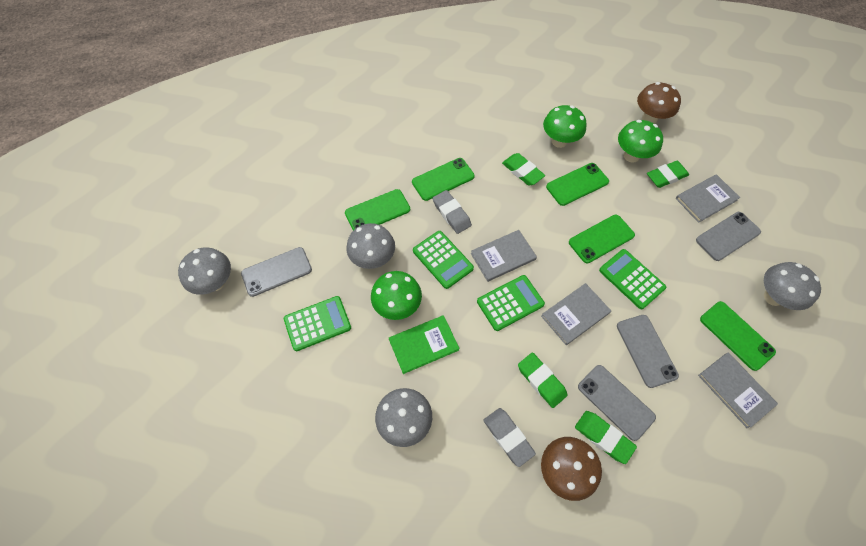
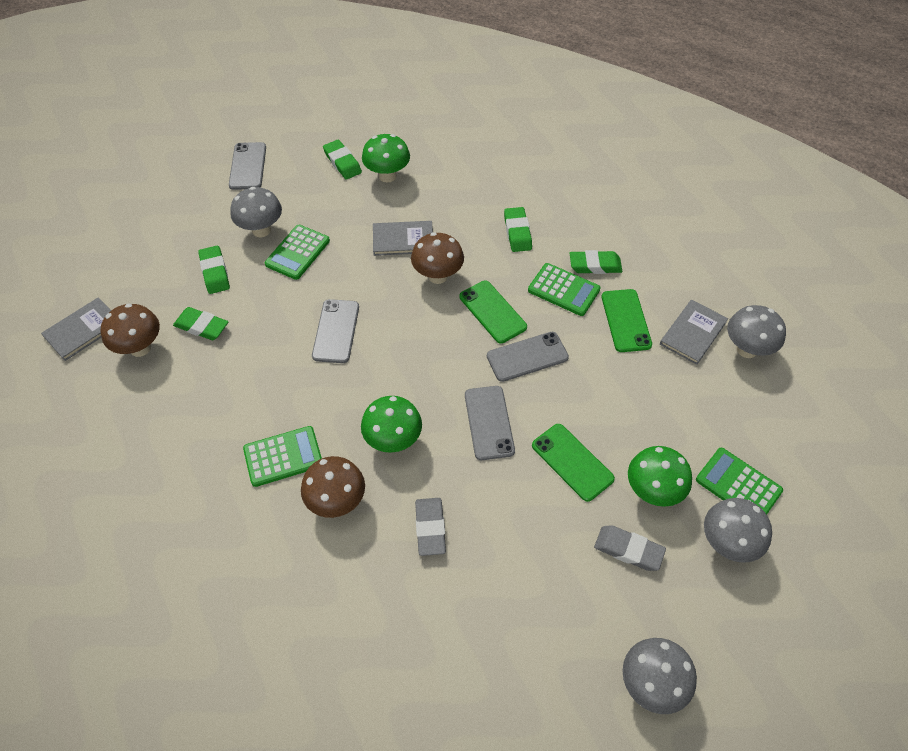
brown mushroom: 2 -> 3
green book: 1 -> 0
green eraser: 4 -> 5
green phone: 5 -> 3
grey book: 4 -> 3

